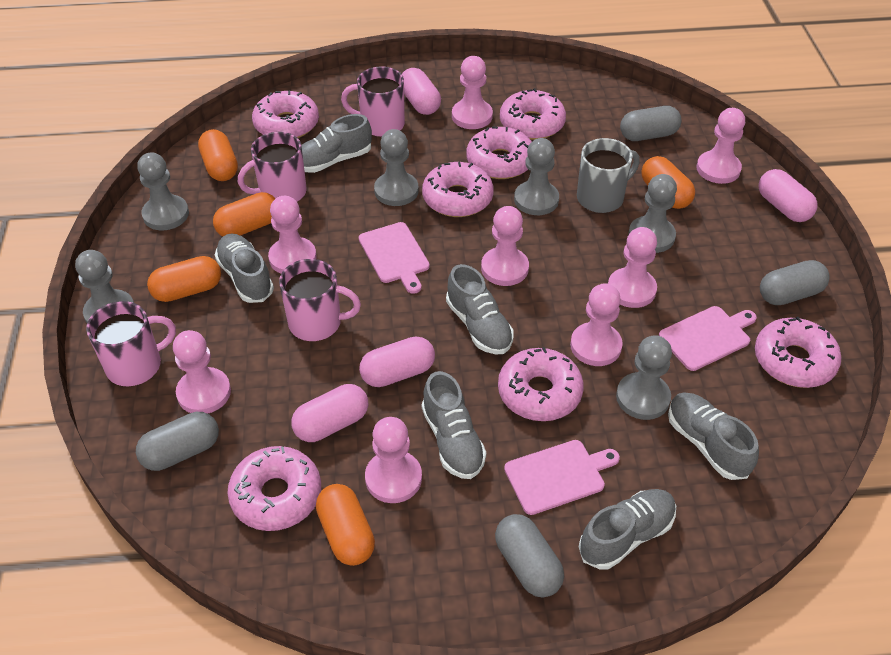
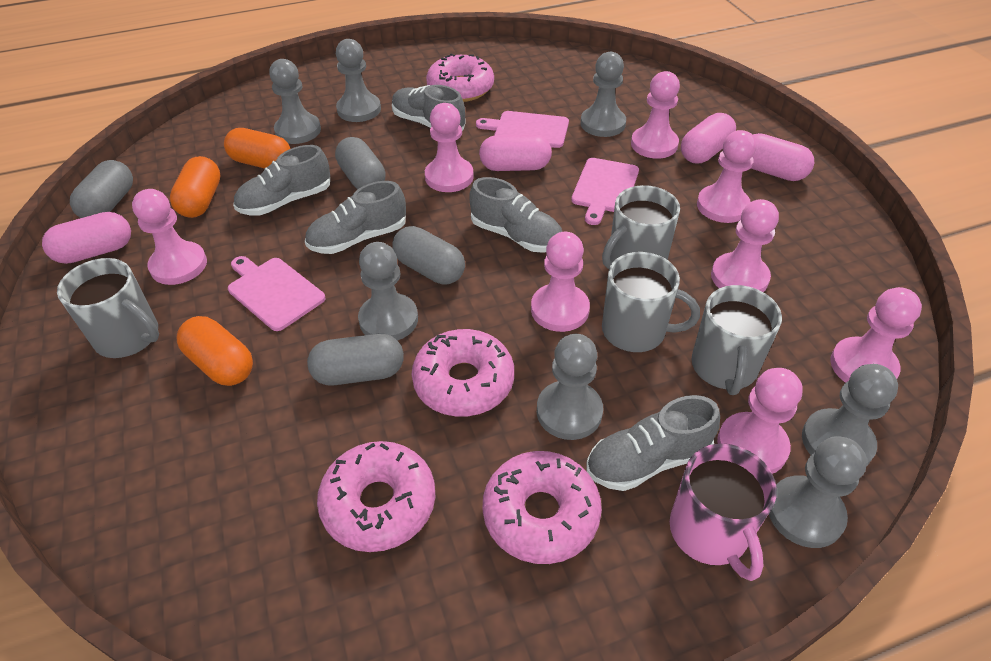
grey mug: 1 -> 4
grey pawn: 6 -> 7
grey shoe: 6 -> 5
orange capsule: 5 -> 3
pink donut: 7 -> 4
pink mug: 4 -> 1

